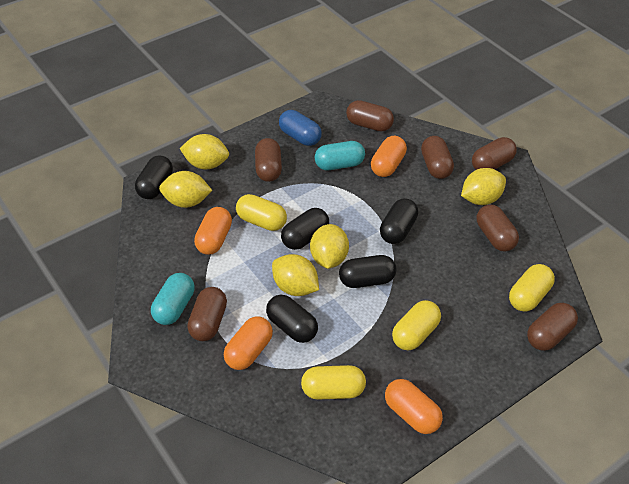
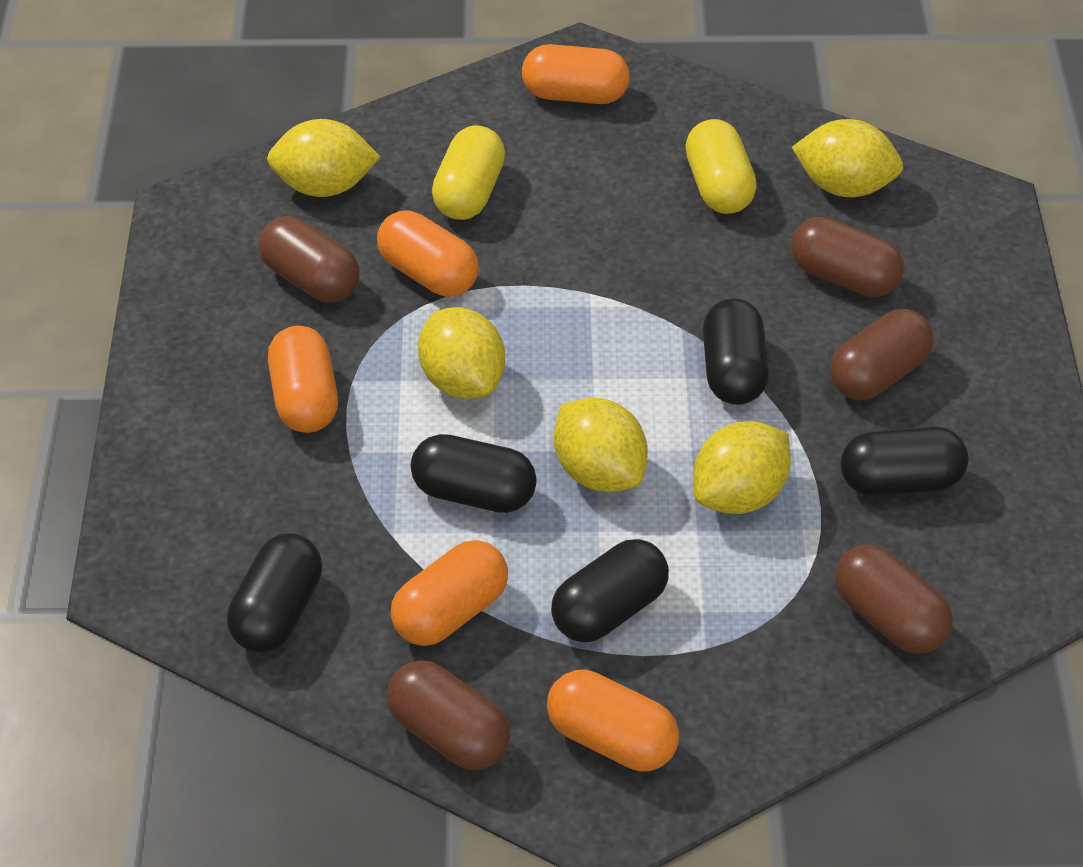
blue capsule: 1 -> 0
brown capsule: 7 -> 5
orange capsule: 4 -> 5
turquoise capsule: 2 -> 0
yellow capsule: 4 -> 2

